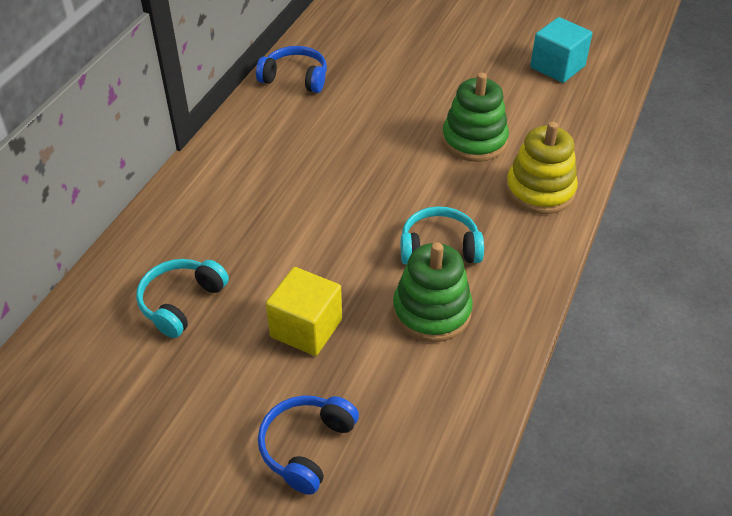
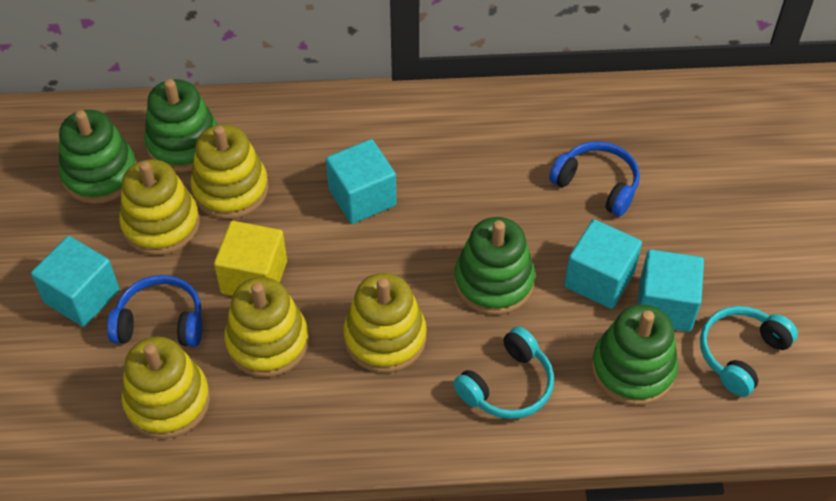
green stacking toy: 2 -> 4
turquoise cube: 1 -> 4
yellow stacking toy: 1 -> 5

